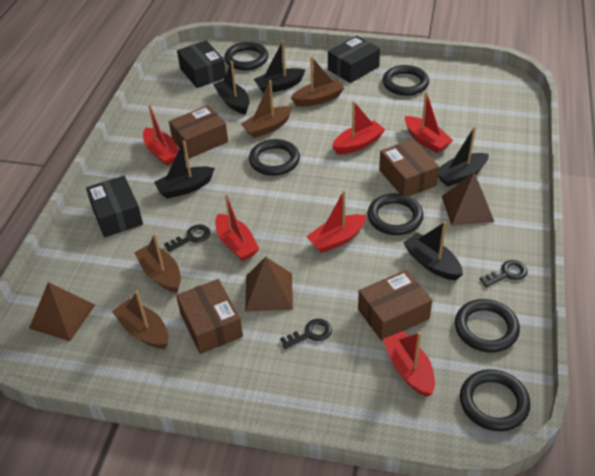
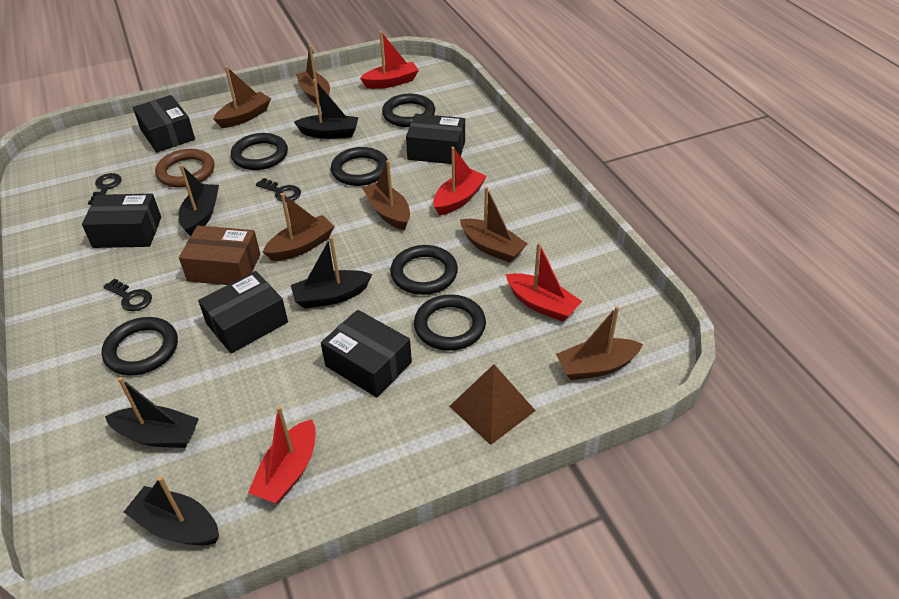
black box: 3 -> 5
brown boat: 4 -> 6
brown box: 4 -> 1
brown pyramid: 3 -> 1
brown ring: 0 -> 1
red boat: 6 -> 4

